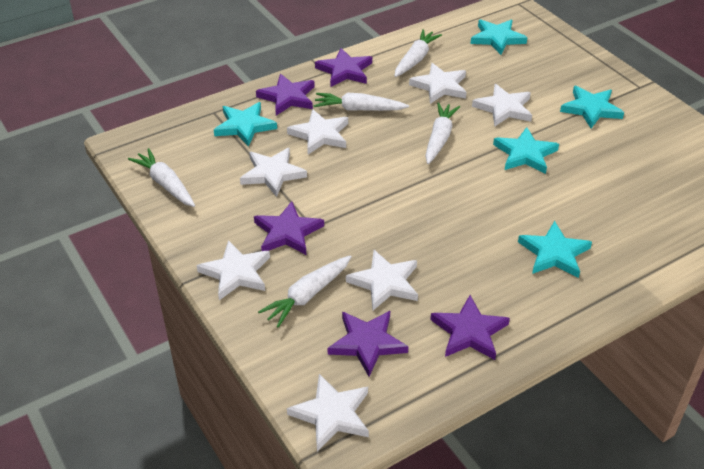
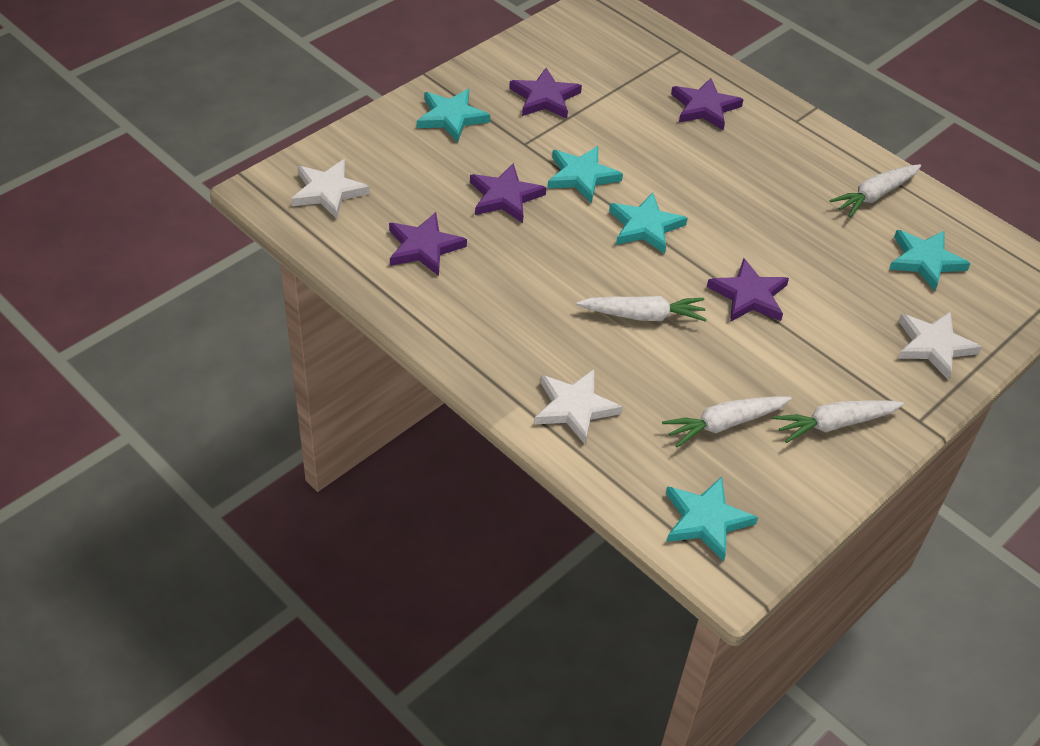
white carrot: 5 -> 4
white star: 7 -> 3

